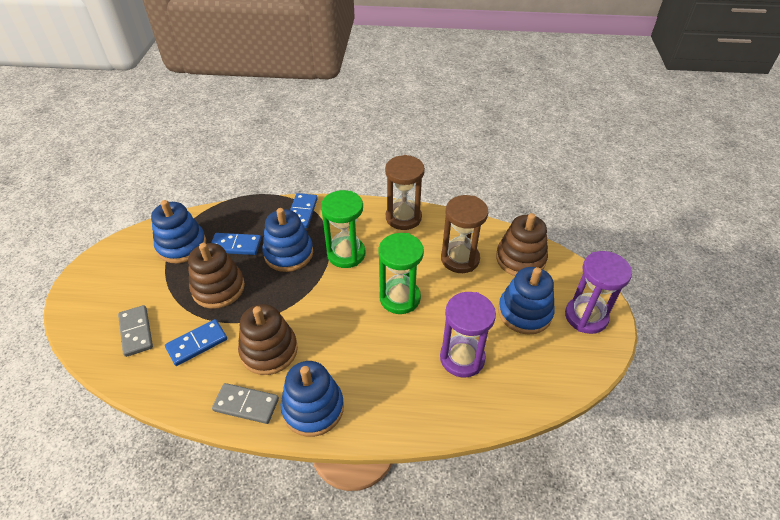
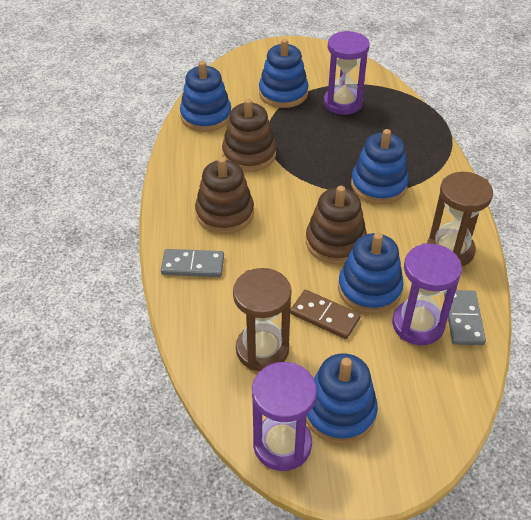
blue domino: 3 -> 0
blue stacking toy: 4 -> 5
brown domino: 0 -> 1
green hourglass: 2 -> 0
purple hourglass: 2 -> 3

